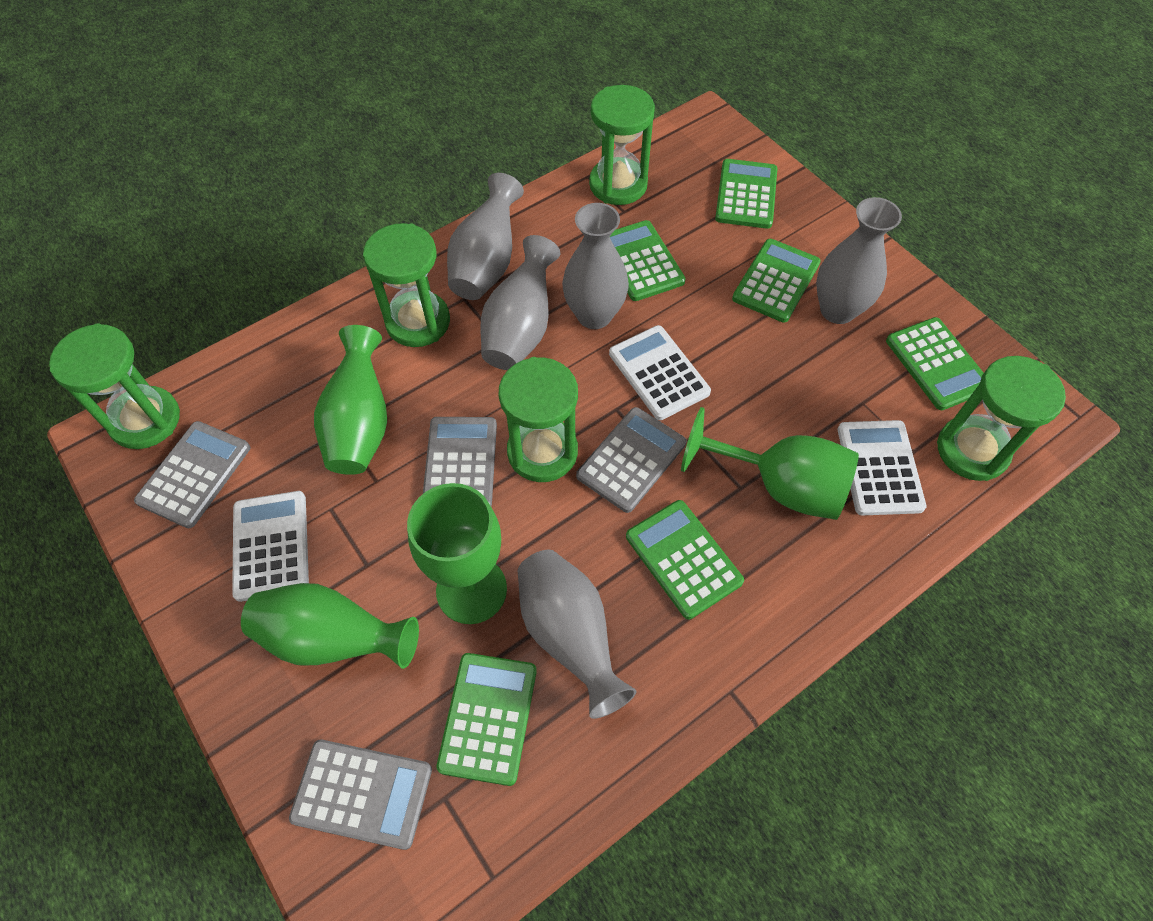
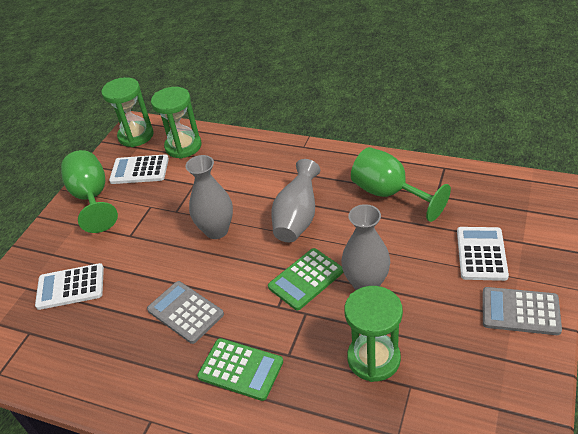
green calculator: 6 -> 2
green hourglass: 5 -> 3
green vase: 2 -> 0
grey calculator: 4 -> 2
grey vase: 5 -> 3

